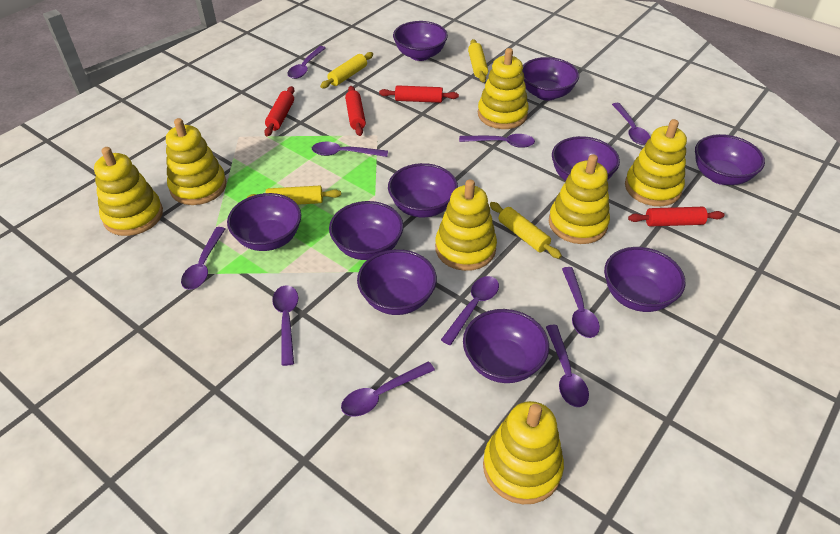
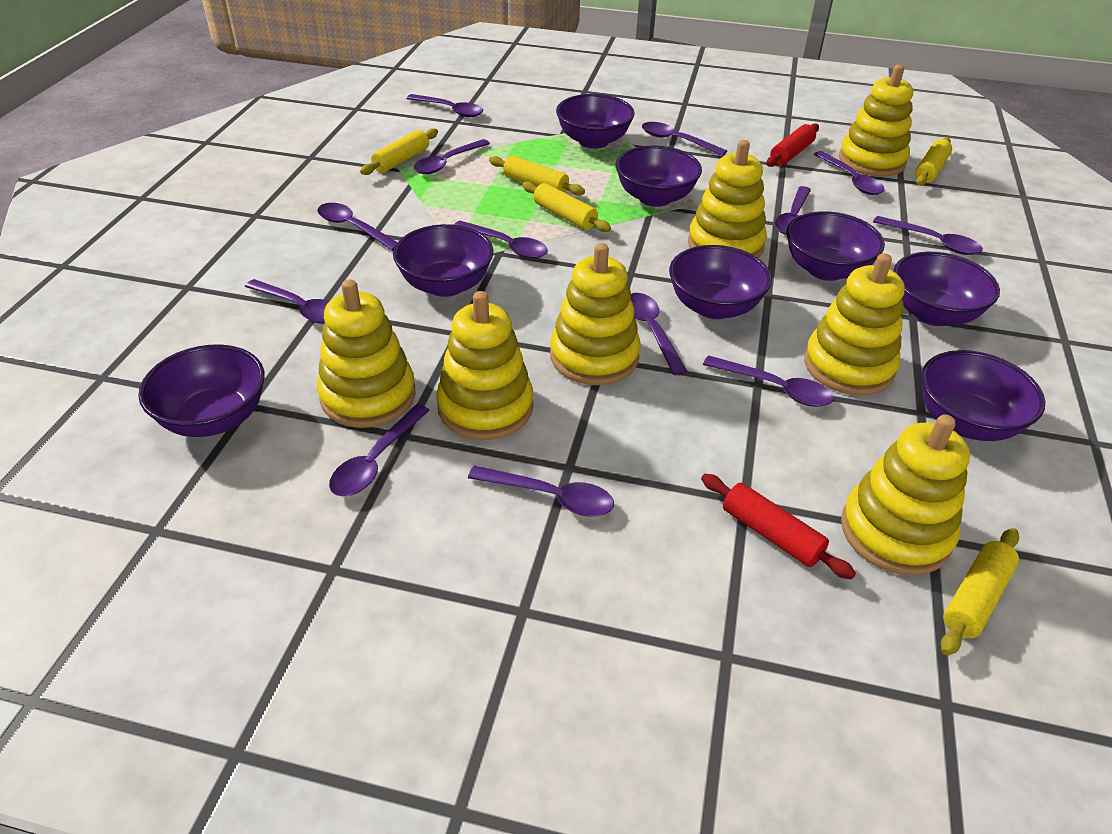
purple bowl: 10 -> 8
purple spoon: 10 -> 13
red rolling pin: 4 -> 2
yellow rolling pin: 4 -> 5

